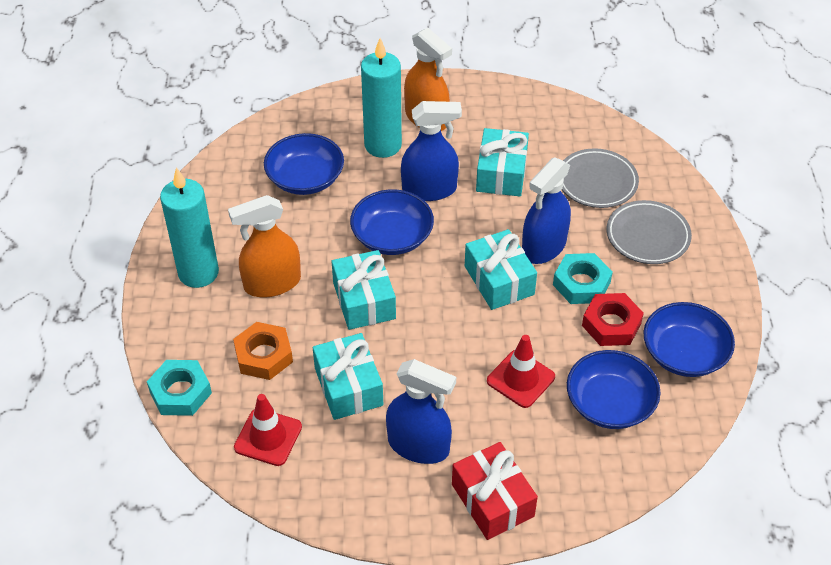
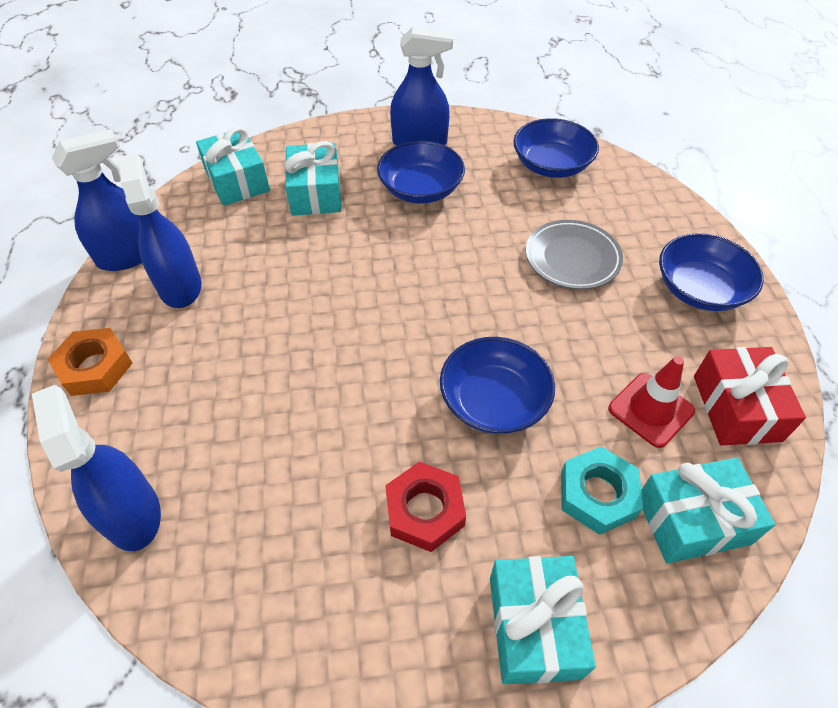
blue spray bottle: 3 -> 4
grey plate: 2 -> 1
orange spray bottle: 2 -> 0
red traffic cone: 2 -> 1
turquoise candle: 2 -> 0
turquoise nut: 2 -> 1

